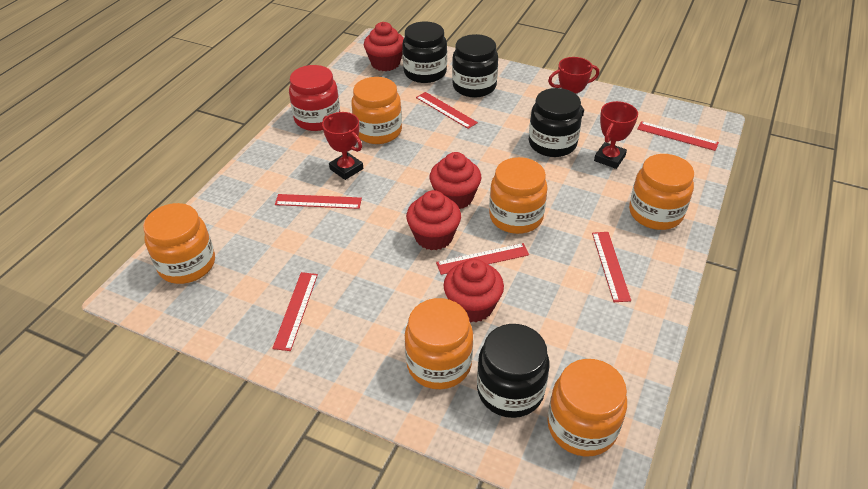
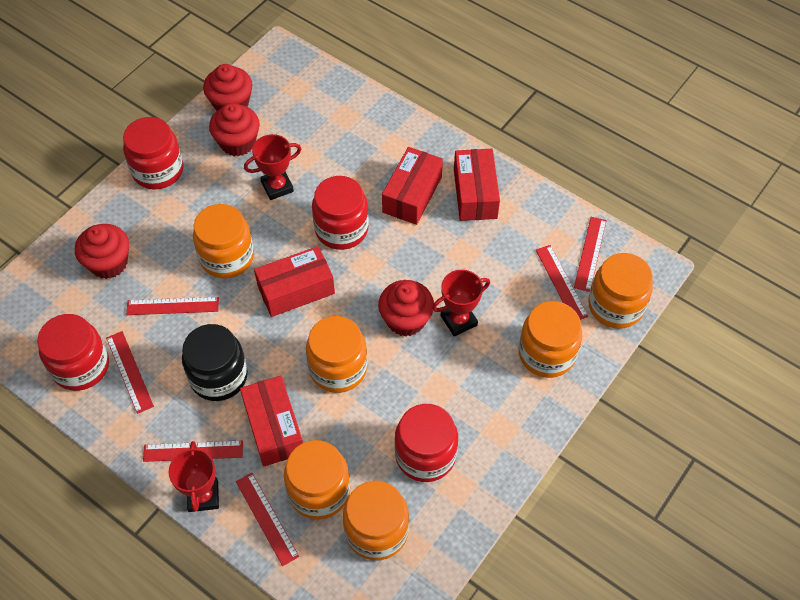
black jar: 4 -> 1
red box: 0 -> 4
red jar: 1 -> 4

